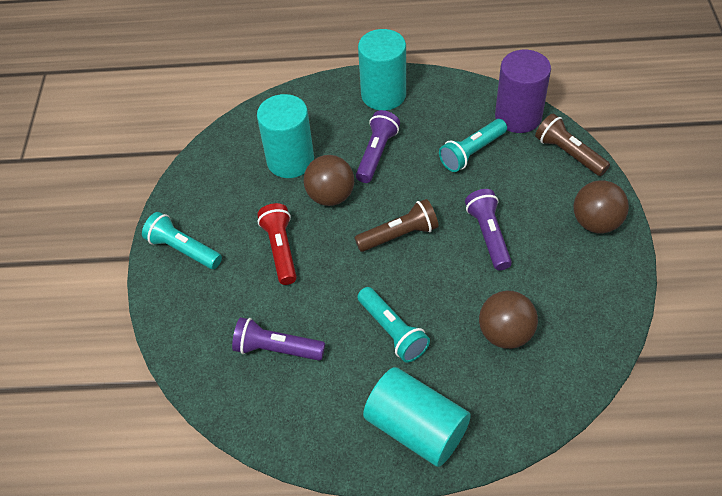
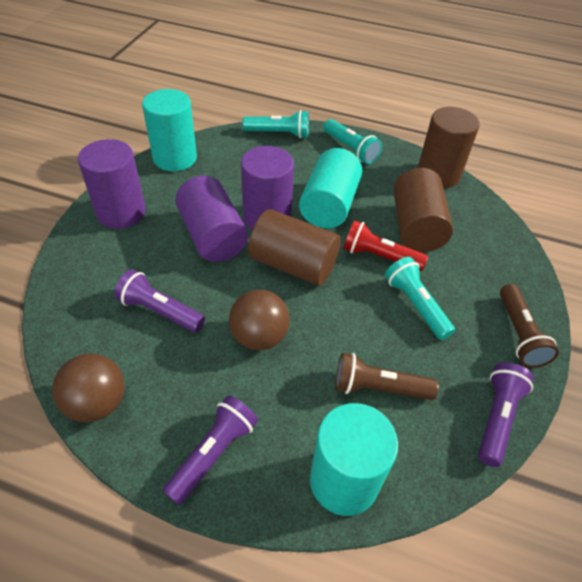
brown ball: 3 -> 2
brown cylinder: 0 -> 3
purple cylinder: 1 -> 3

